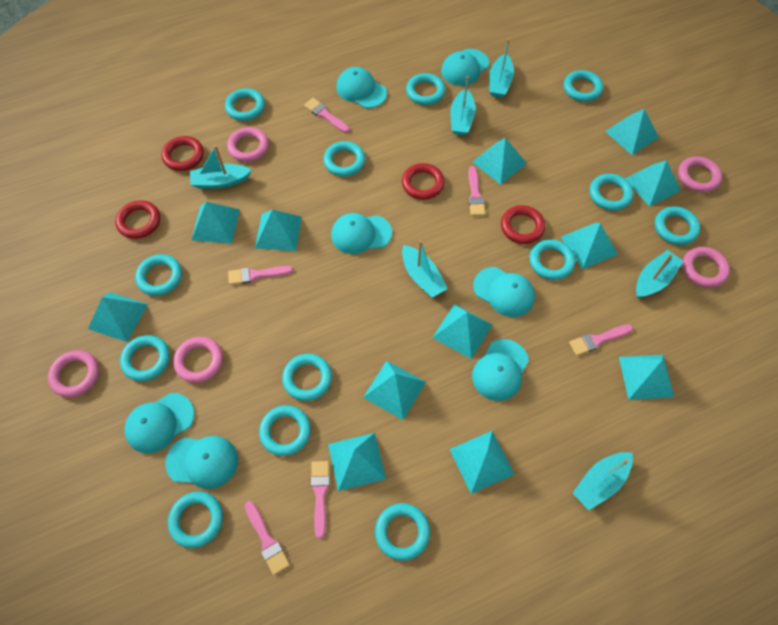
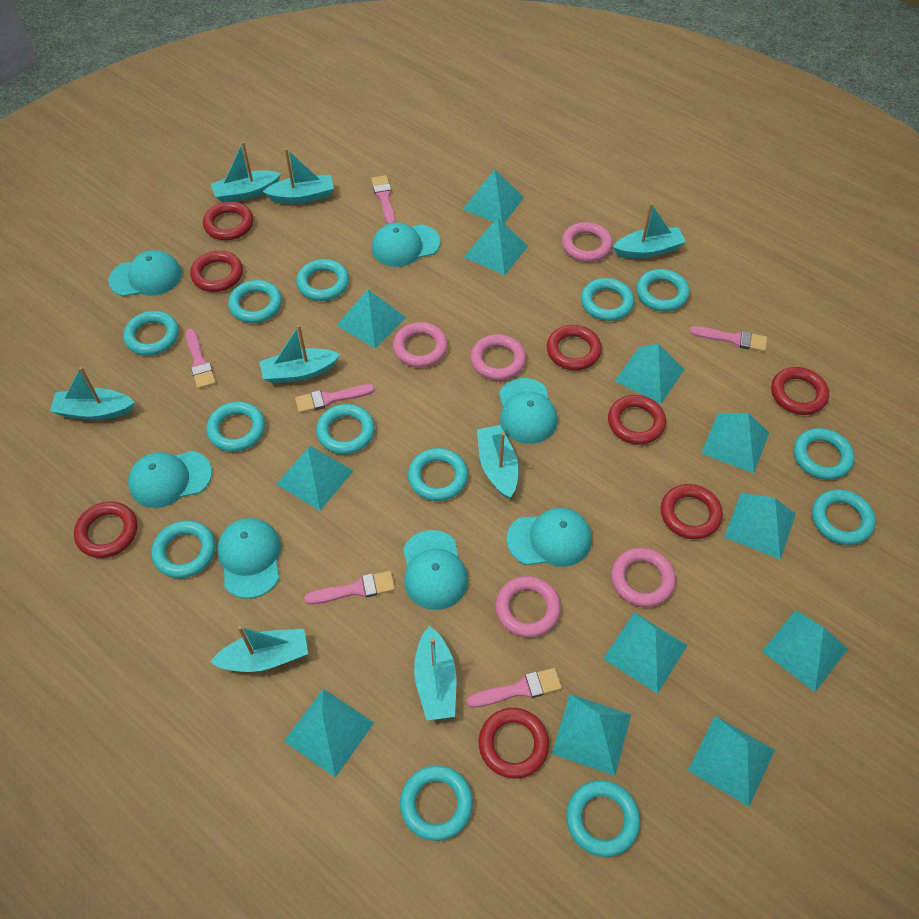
red ring: 4 -> 8
turquoise boat: 6 -> 8

